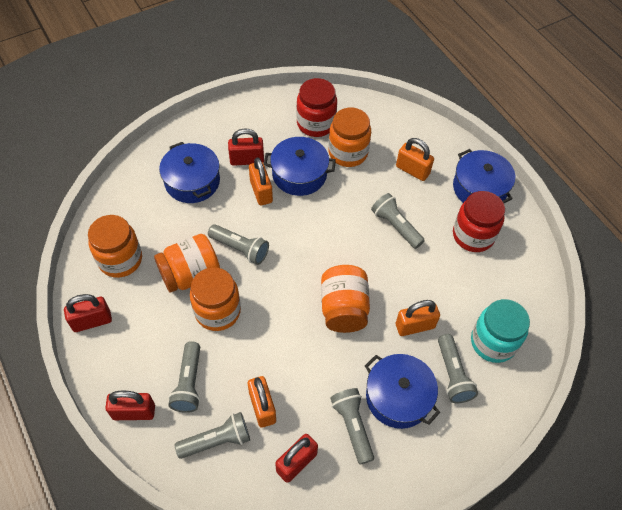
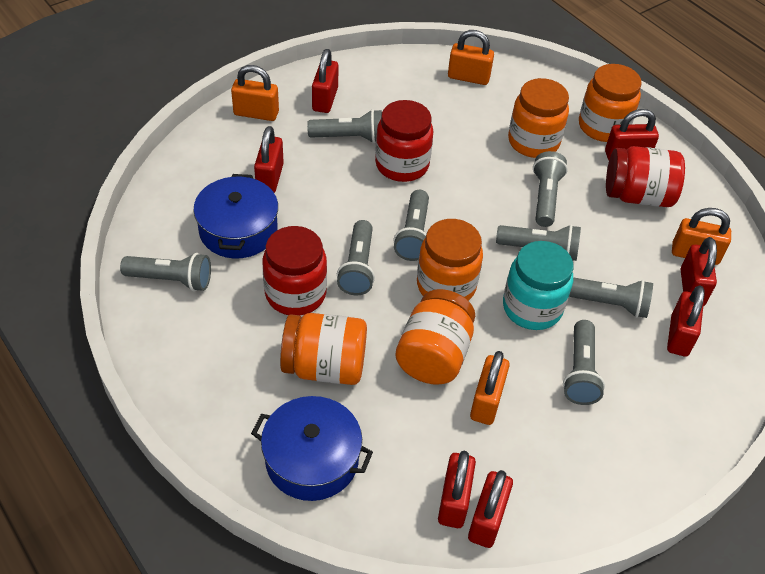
blue pot: 4 -> 2
grey flashlight: 6 -> 8
red jar: 2 -> 3
red padlock: 4 -> 7

